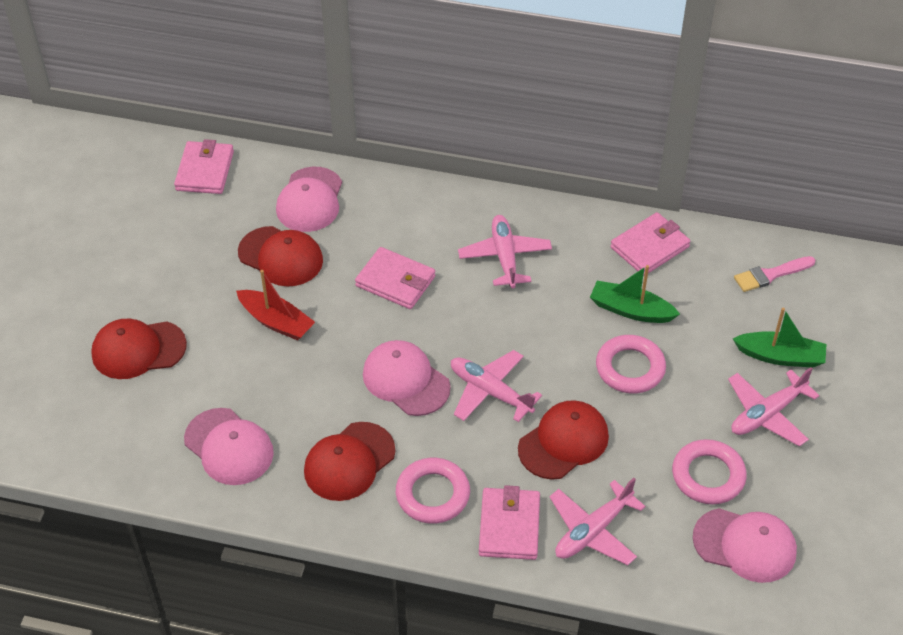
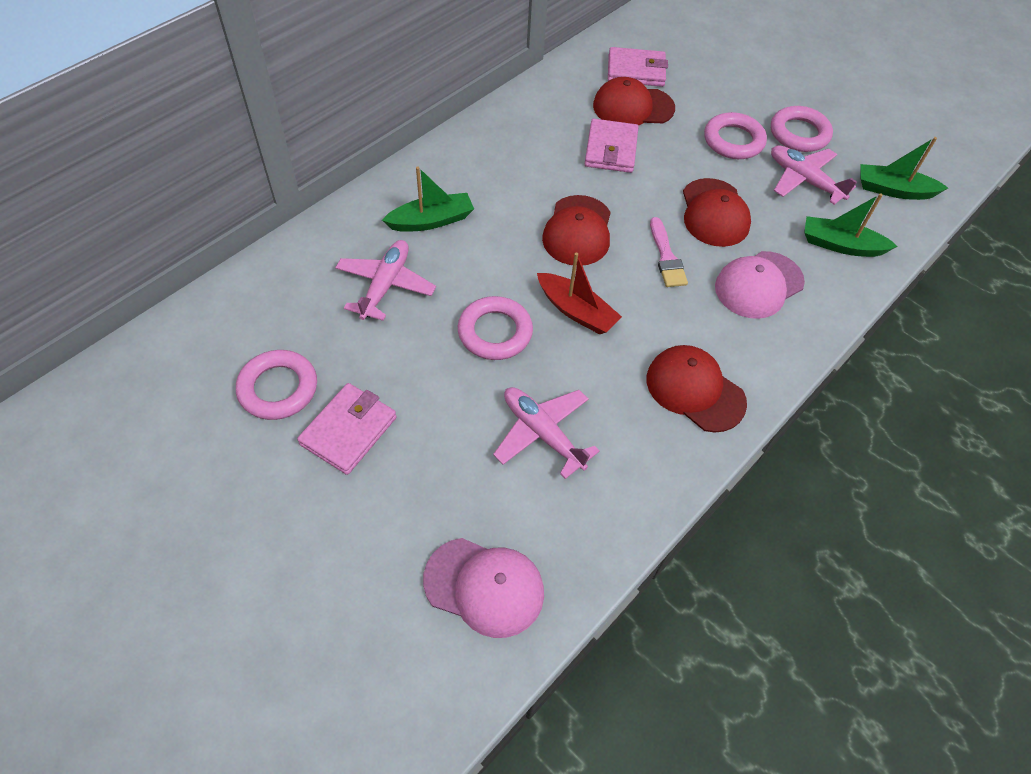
green boat: 2 -> 3
pink cap: 4 -> 2
pink plane: 4 -> 3
pink ring: 3 -> 4
pink wallet: 4 -> 3

